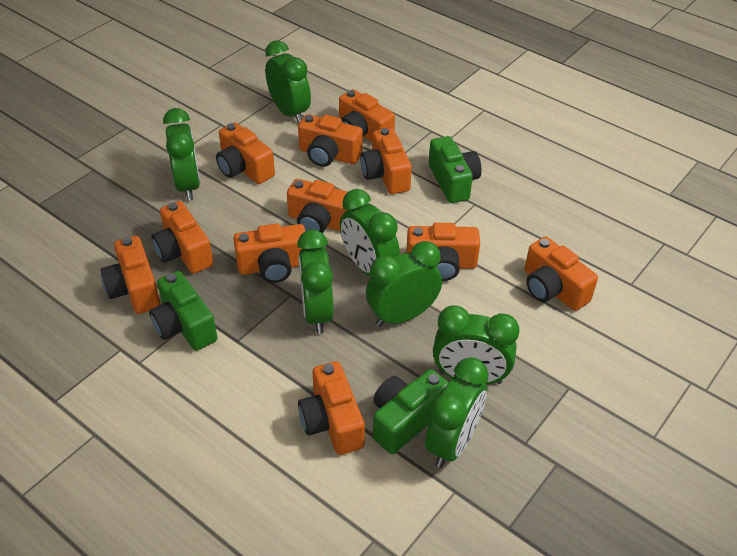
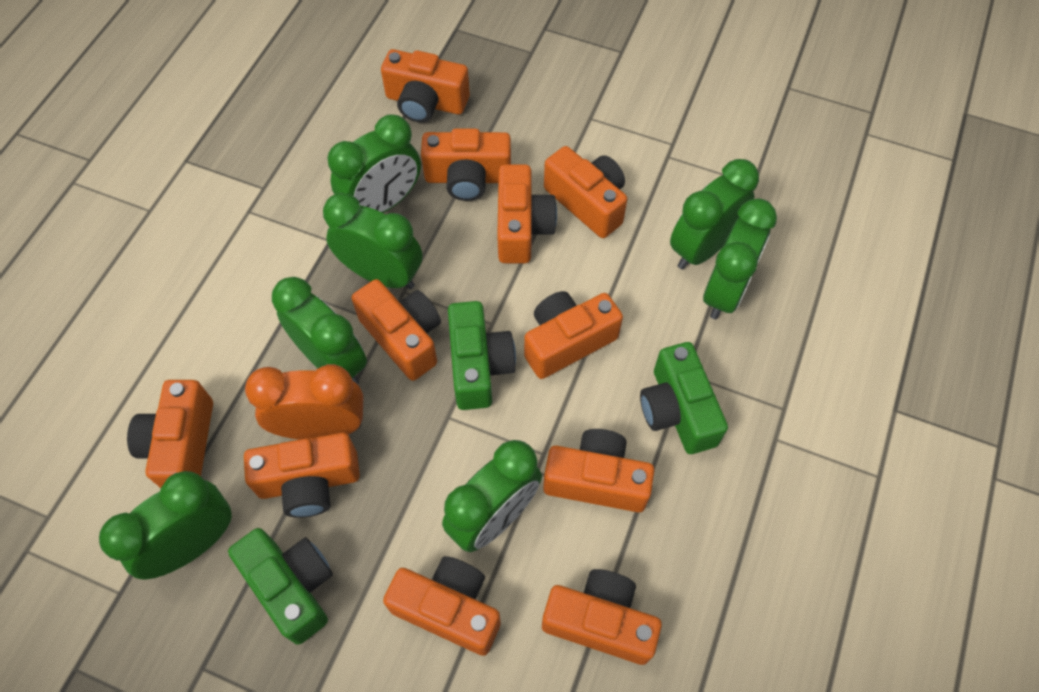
orange clock: 0 -> 1

